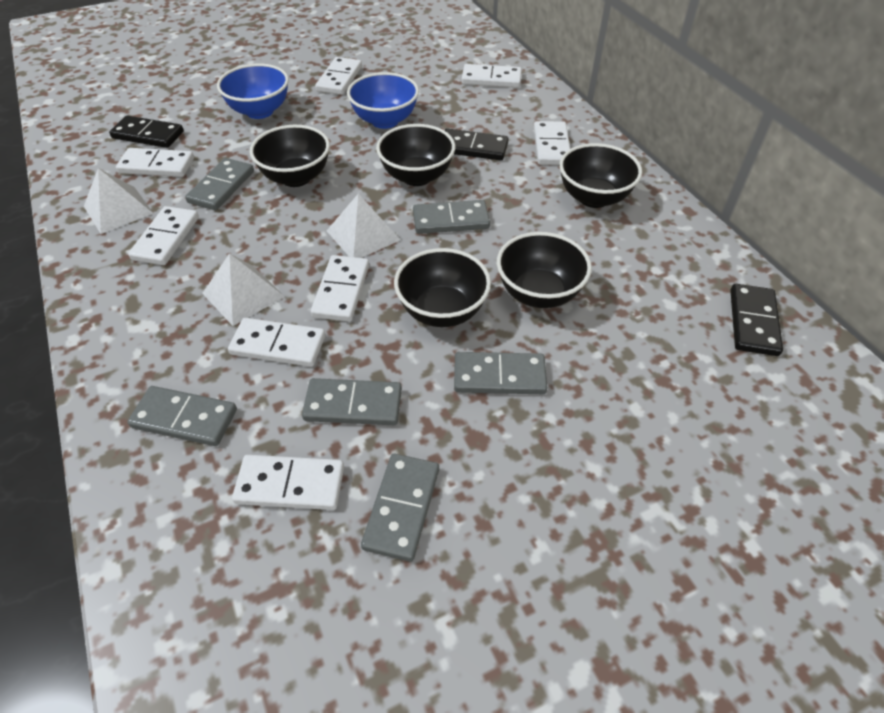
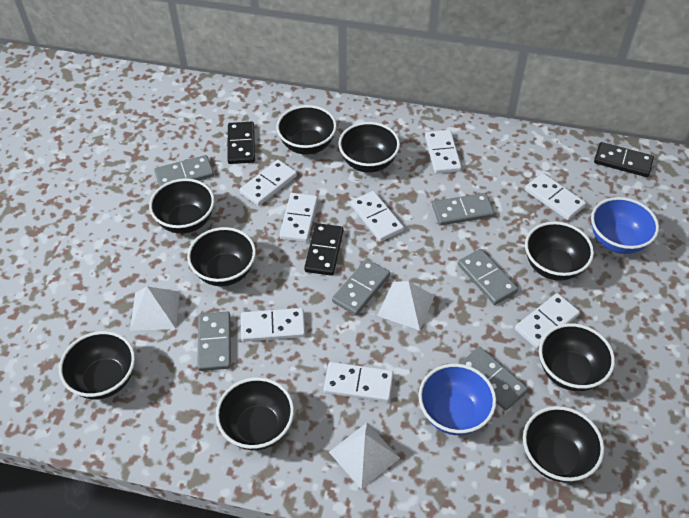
black bowl: 5 -> 9

